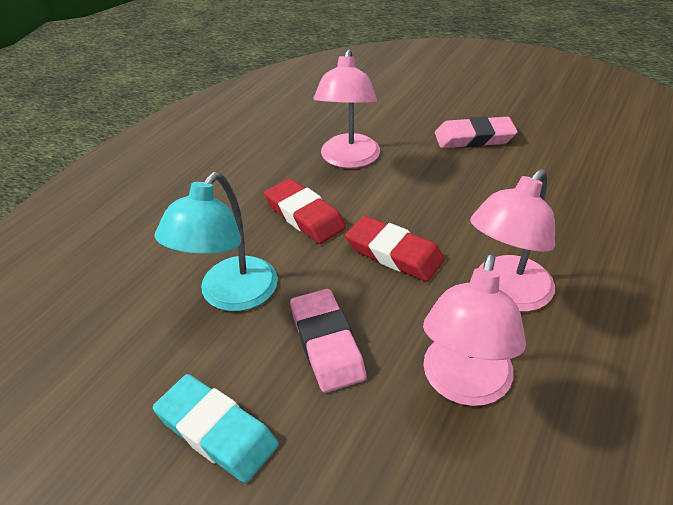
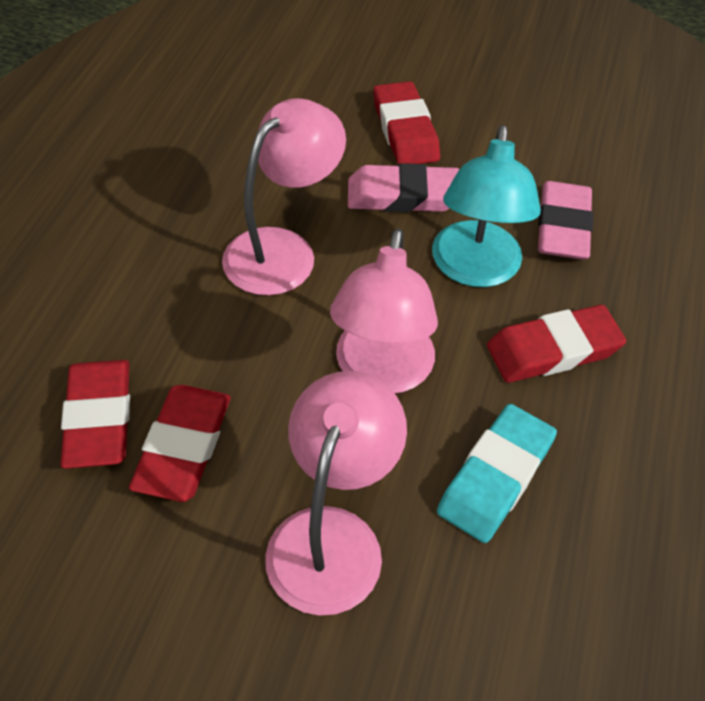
red eraser: 2 -> 4

